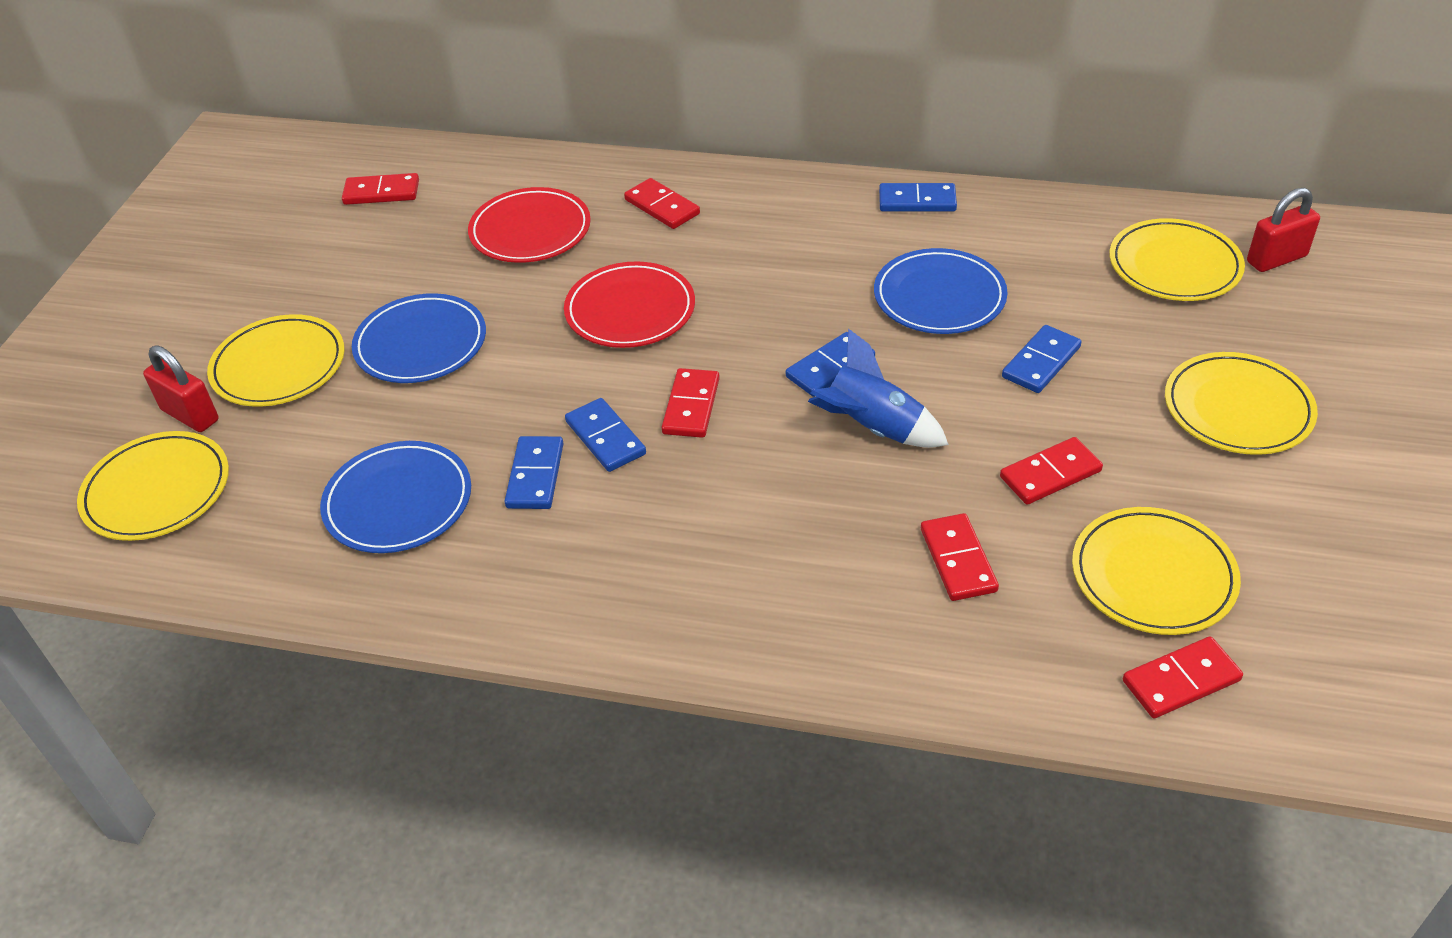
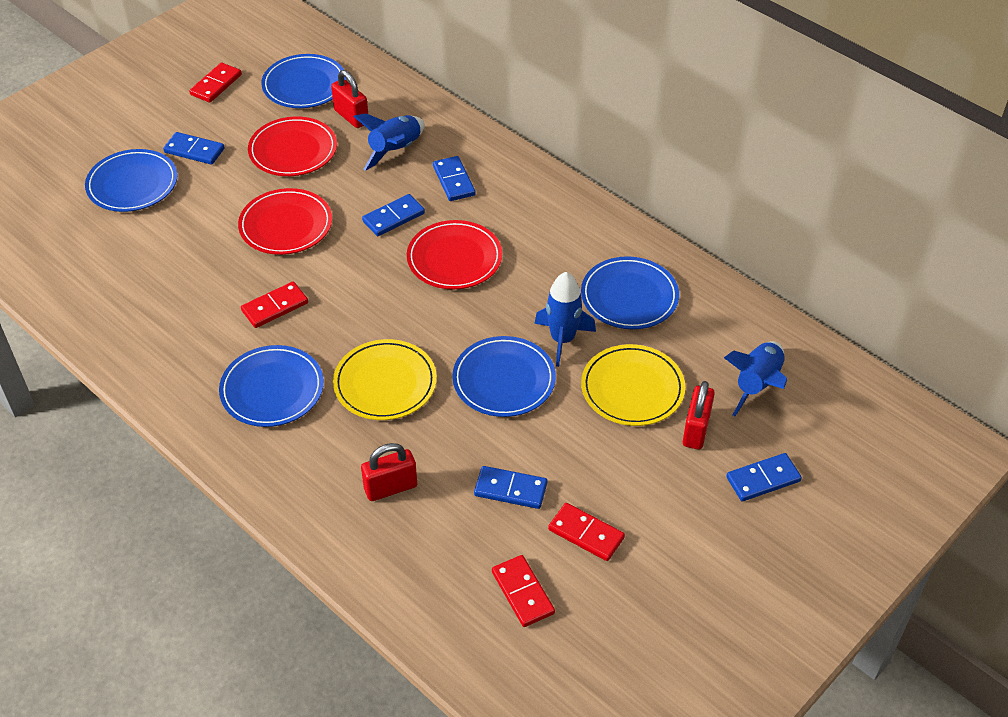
blue plate: 3 -> 5
blue rocket: 1 -> 3
red domino: 6 -> 4
red padlock: 2 -> 3
red plate: 2 -> 3
yellow plate: 5 -> 2

